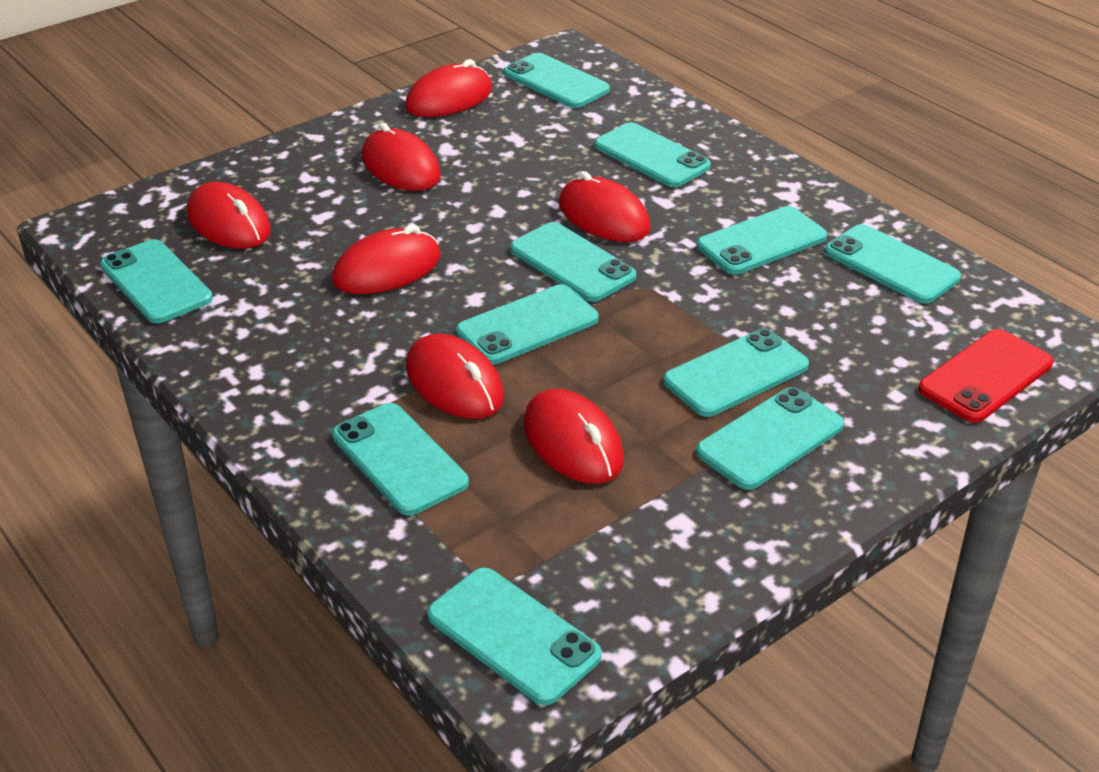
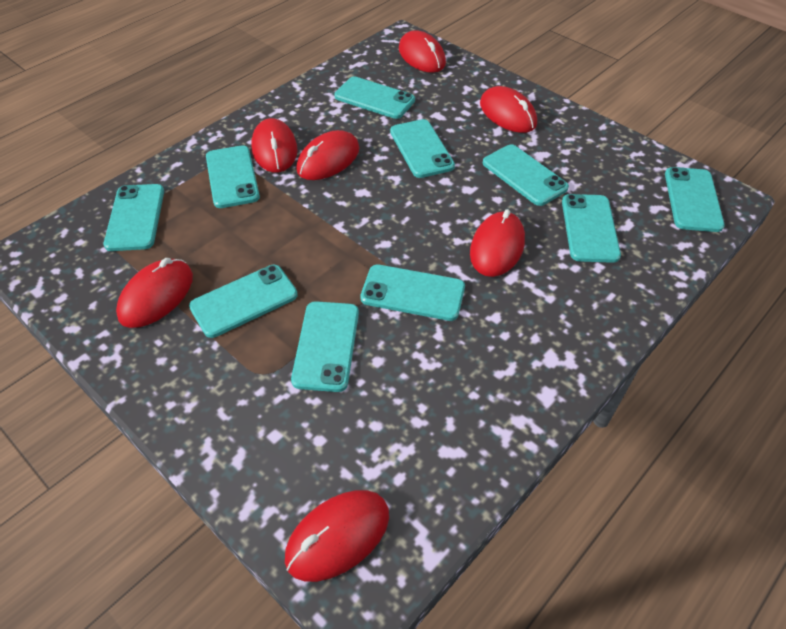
red phone: 1 -> 0
turquoise phone: 11 -> 10

